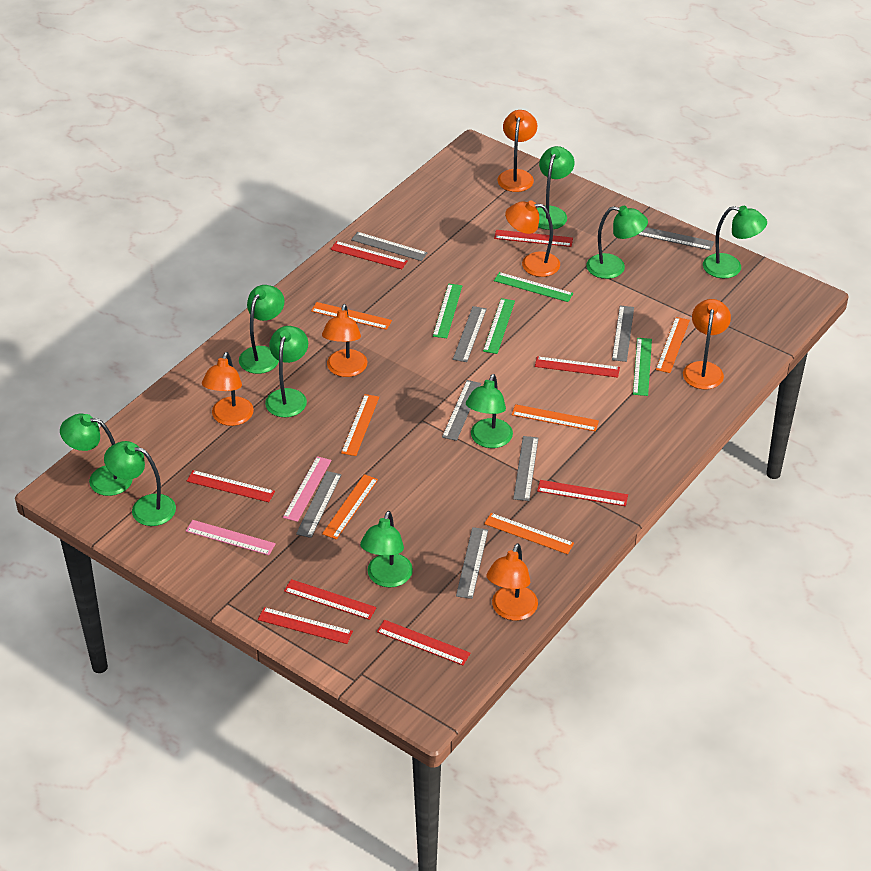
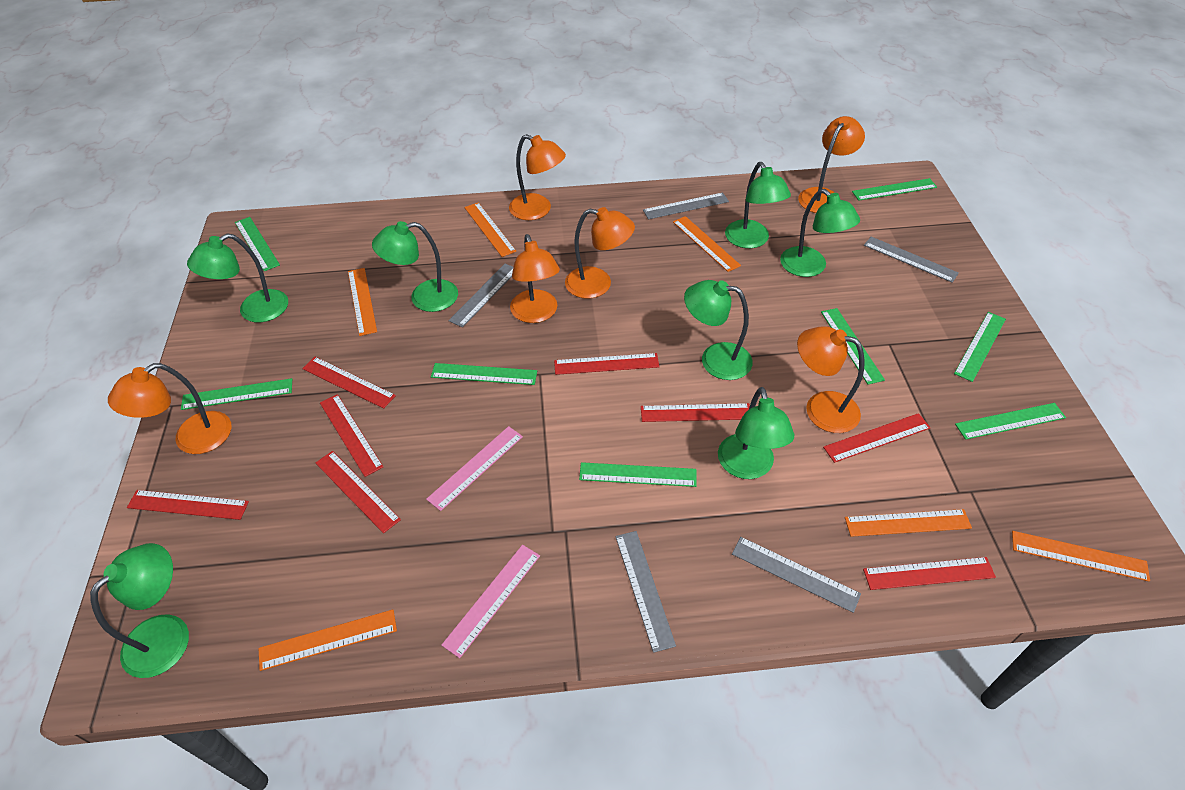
green lamp: 9 -> 7
green ruler: 4 -> 8
grey ruler: 8 -> 5

